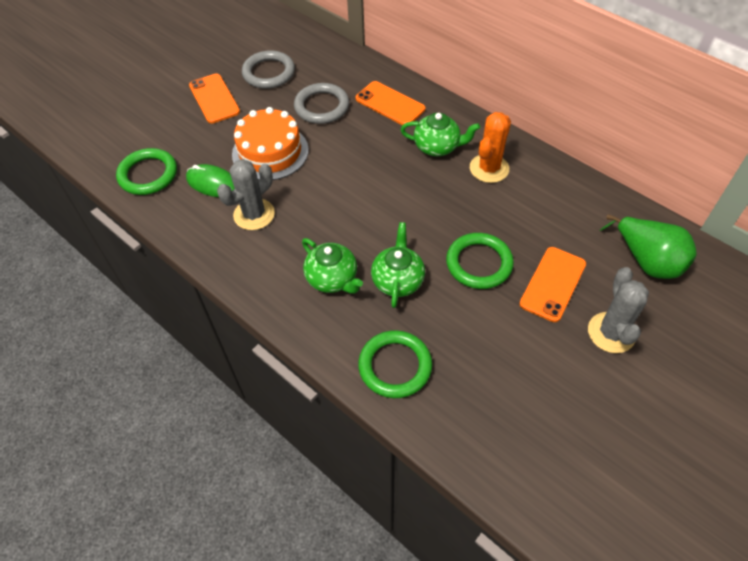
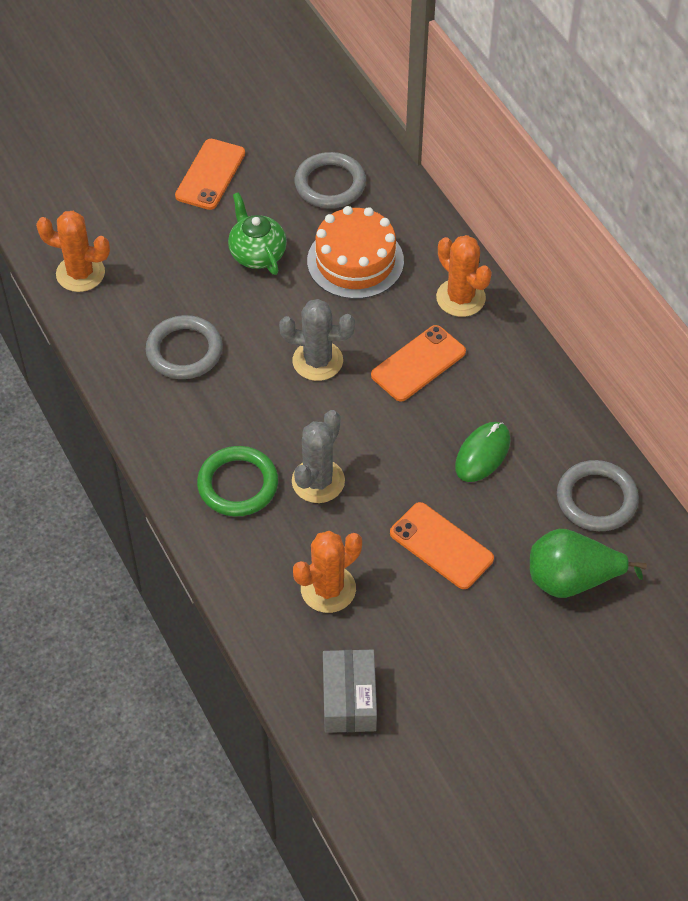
green ring: 3 -> 1
green teapot: 3 -> 1
grey box: 0 -> 1
grey ring: 2 -> 3
orange cactus: 1 -> 3

